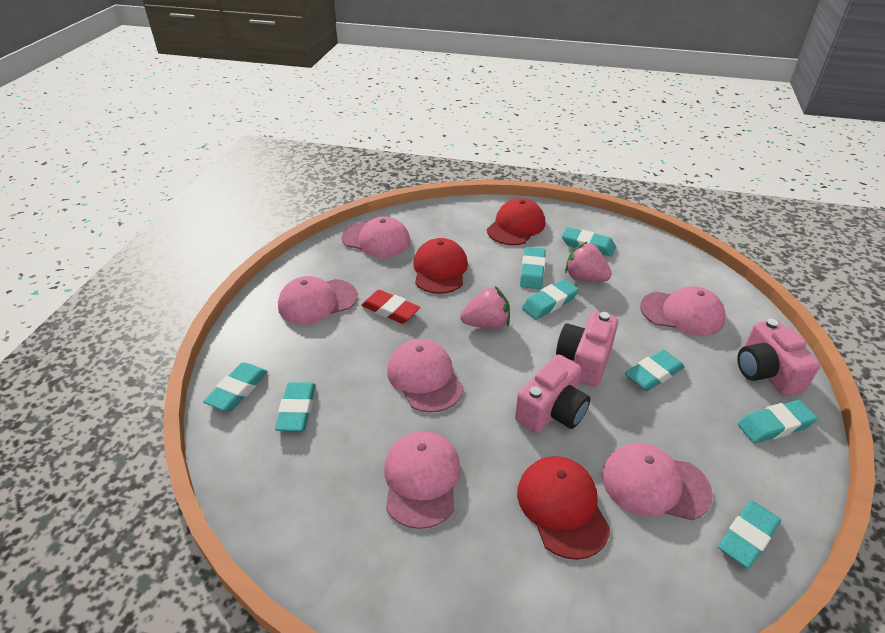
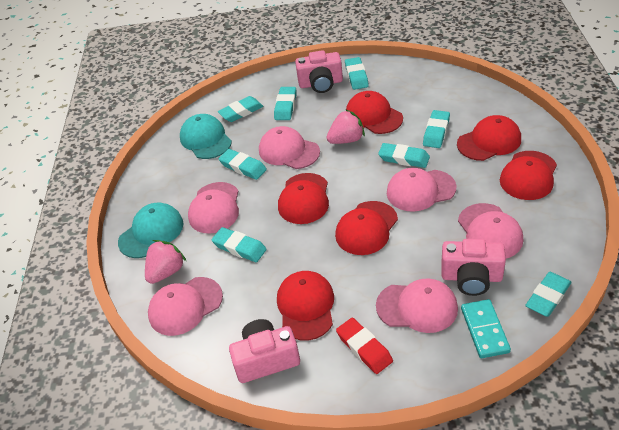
red cap: 3 -> 6
turquoise cap: 0 -> 2
turquoise domino: 0 -> 1

